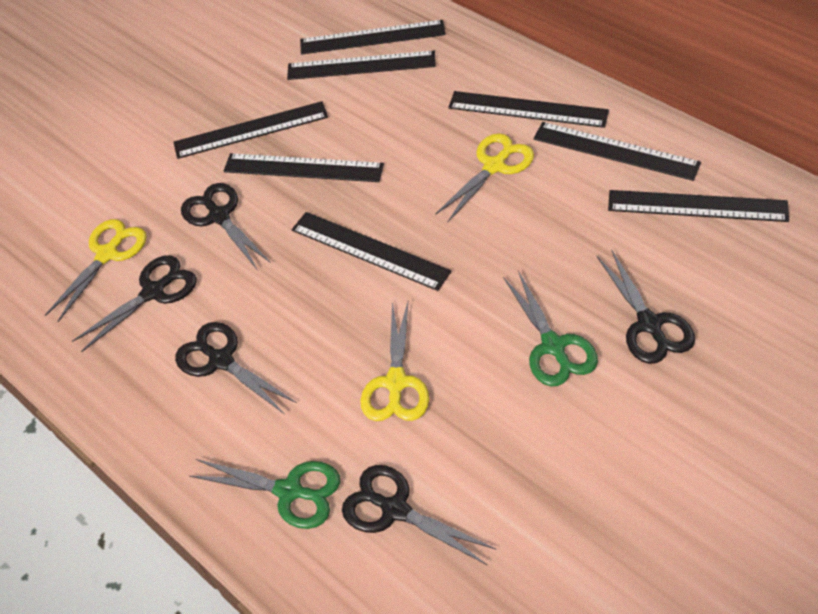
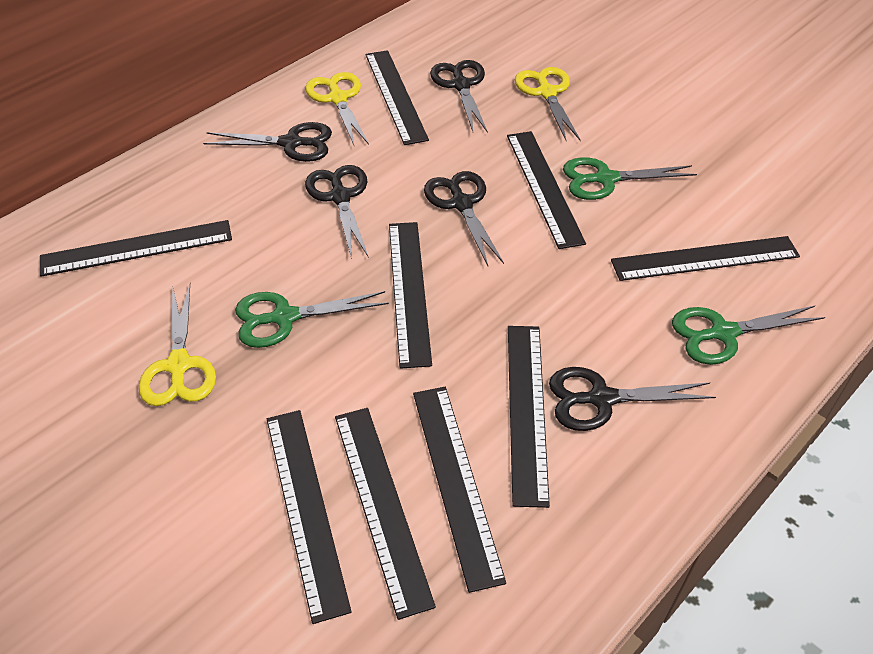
black ruler: 8 -> 9
green scissors: 2 -> 3

